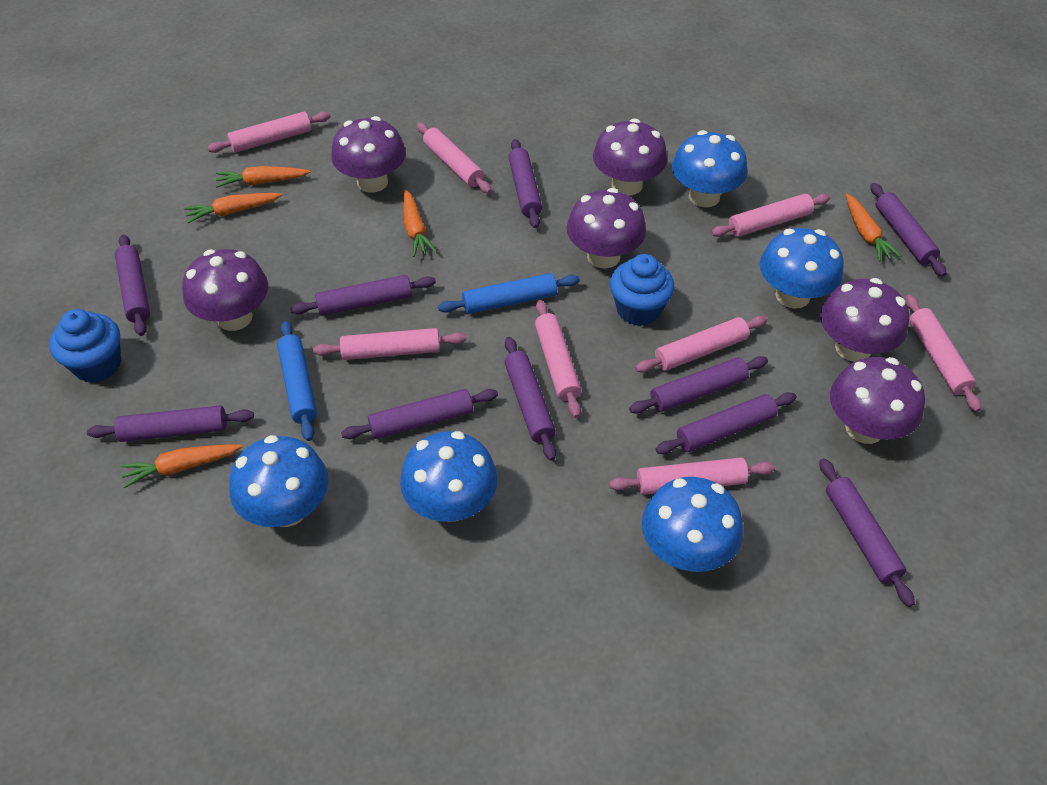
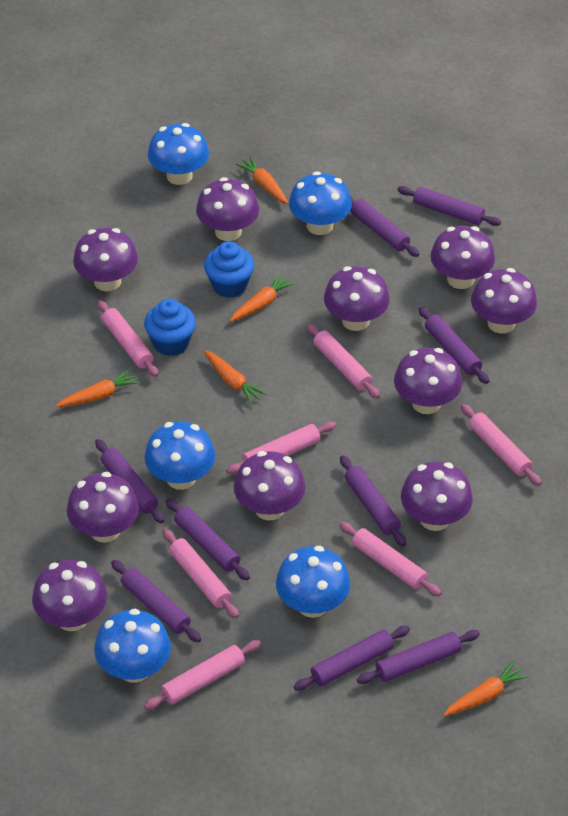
blue rolling pin: 2 -> 0
pink rolling pin: 8 -> 7
purple mushroom: 6 -> 10
purple rolling pin: 10 -> 9

